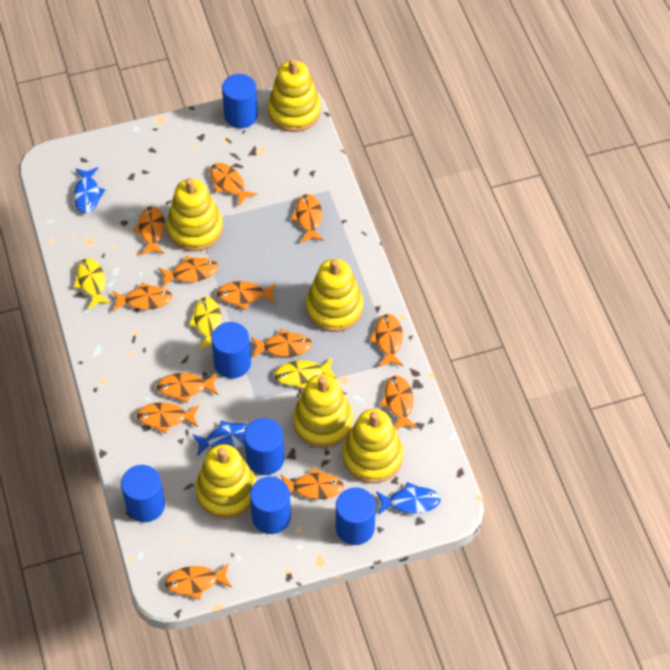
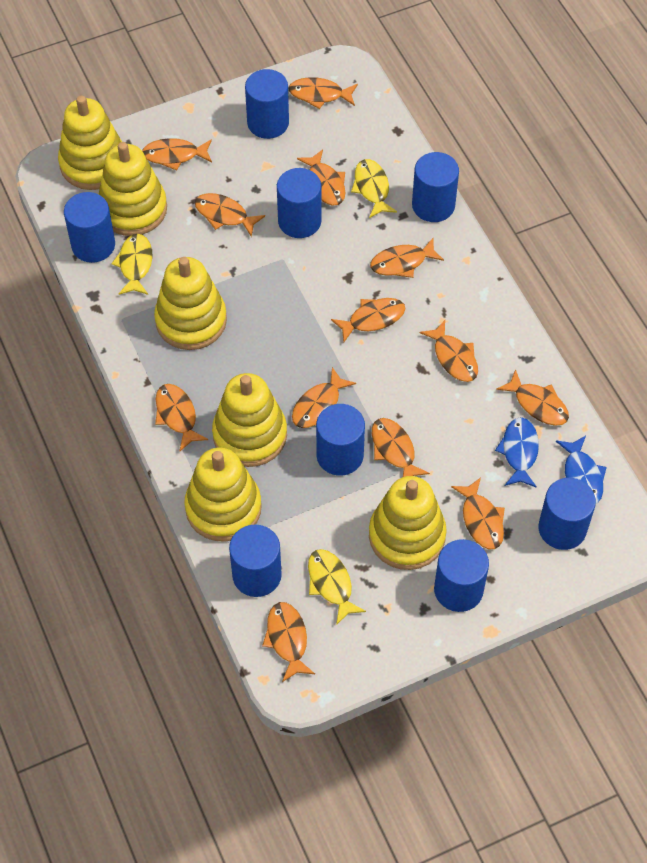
blue cylinder: 6 -> 8
blue fish: 3 -> 2

